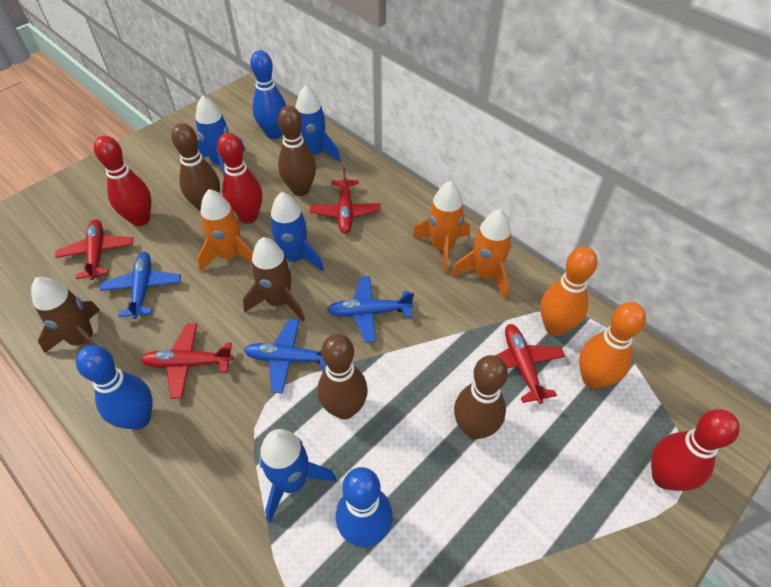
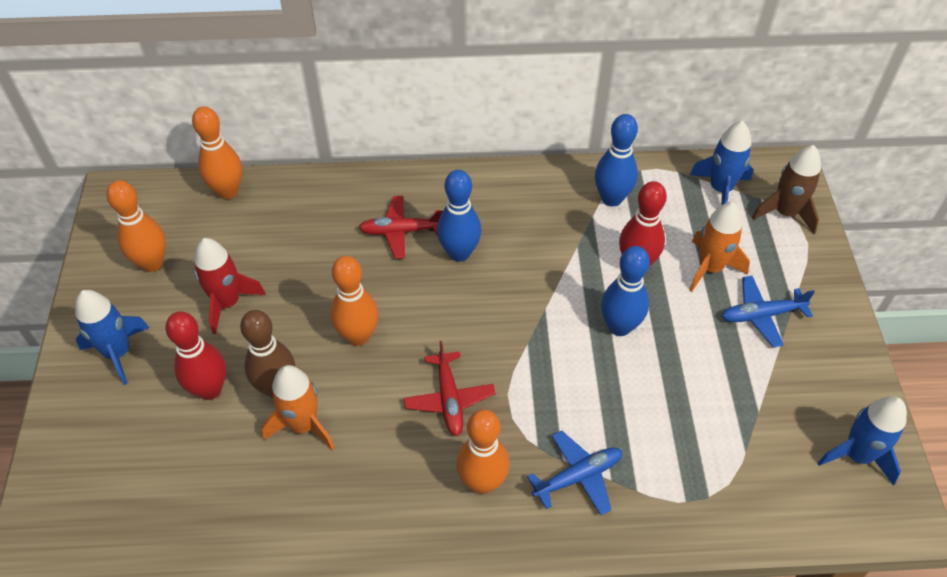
blue plane: 3 -> 2
blue rocket: 4 -> 3
brown bowling pin: 4 -> 1
brown rocket: 2 -> 1
orange bowling pin: 2 -> 4
orange rocket: 3 -> 2
red bowling pin: 3 -> 2
red plane: 4 -> 2
red rocket: 0 -> 1

